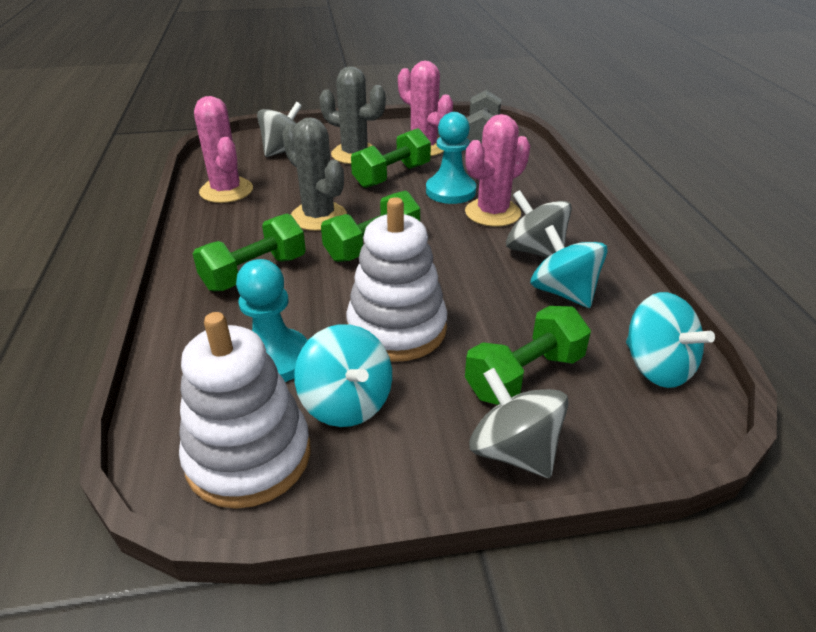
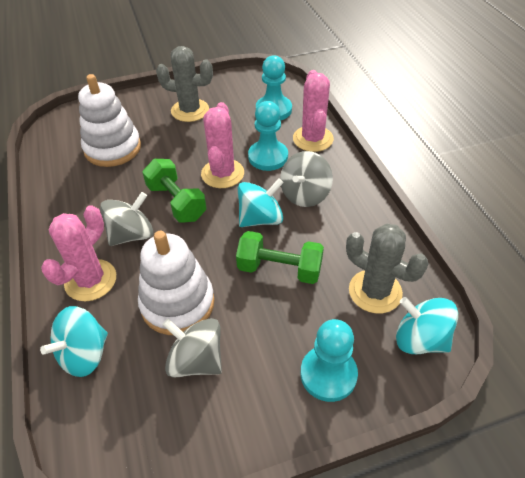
green dumbbell: 4 -> 2
grey dumbbell: 1 -> 0
turquoise pawn: 2 -> 3

